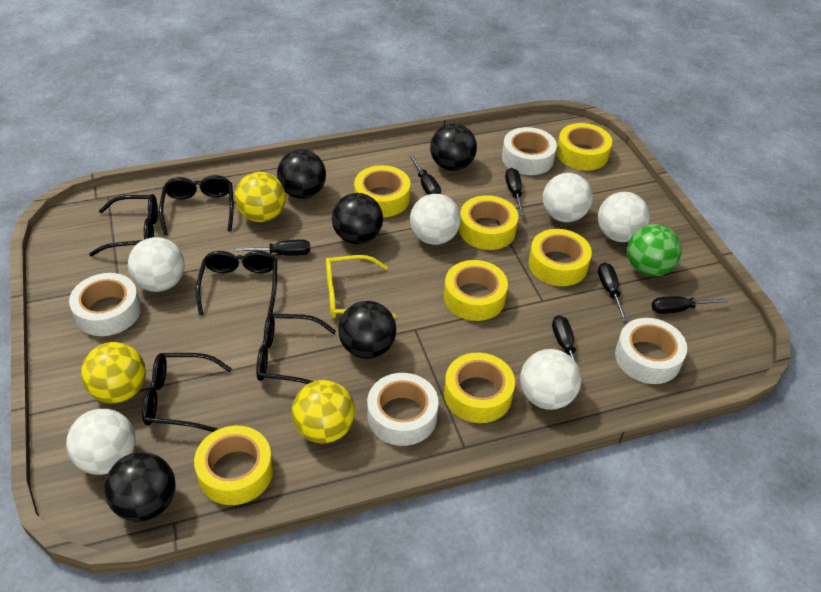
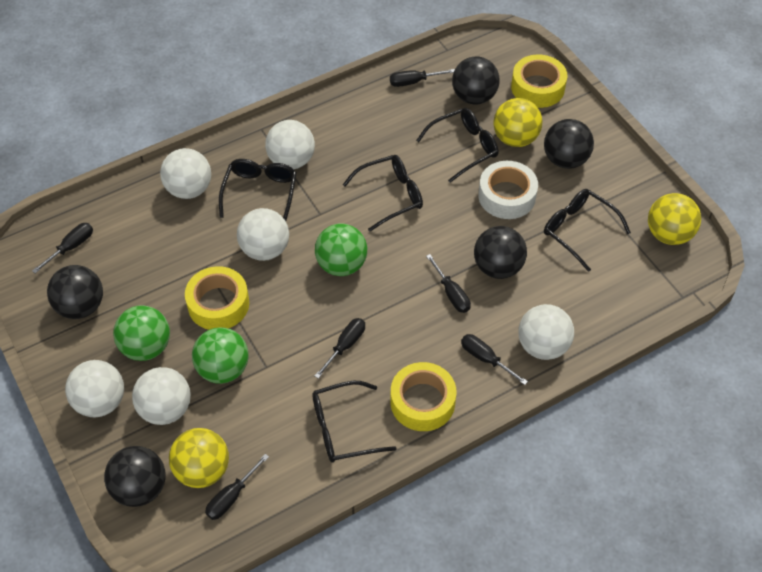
green ball: 1 -> 3
white tape: 4 -> 1
yellow glasses: 1 -> 0
yellow tape: 7 -> 3

